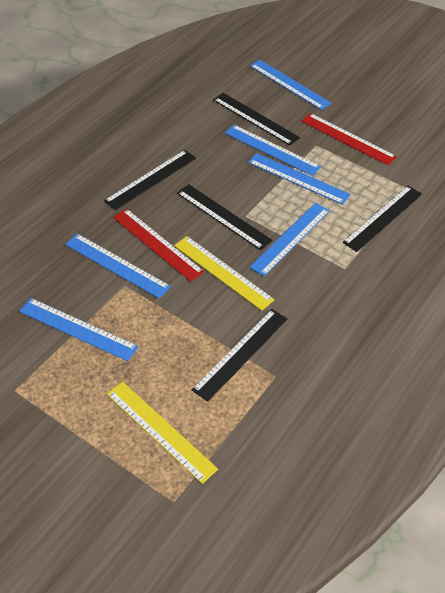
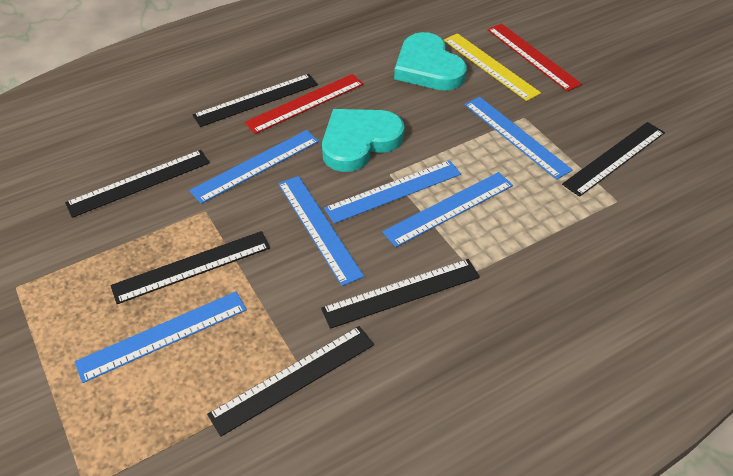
black ruler: 5 -> 6
turquoise heart: 0 -> 2
yellow ruler: 2 -> 1

